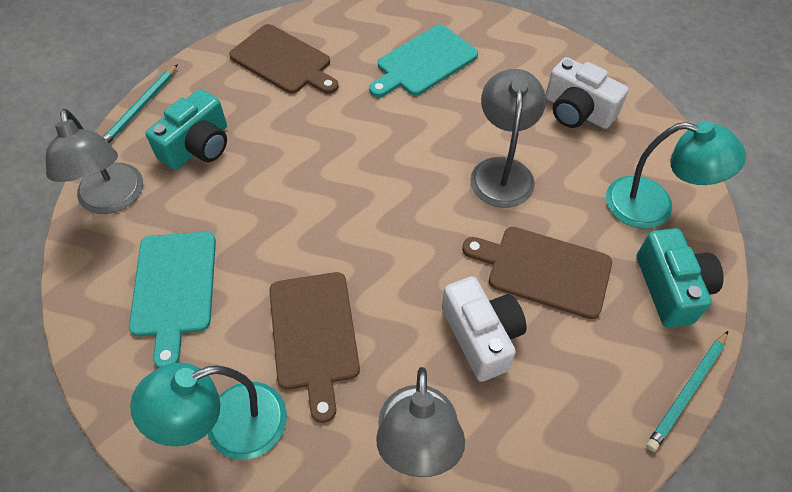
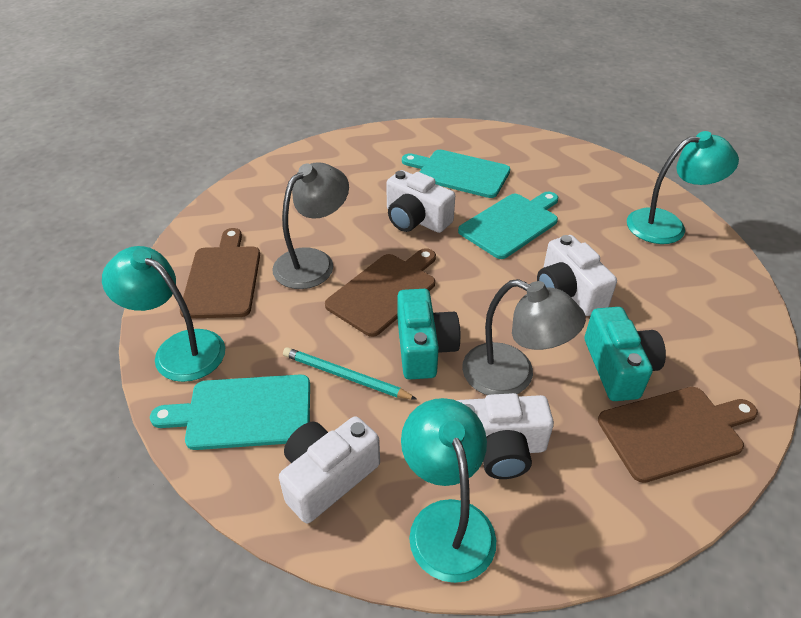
grey lamp: 3 -> 2
turquoise cutting board: 2 -> 3
turquoise lamp: 2 -> 3
turquoise pencil: 2 -> 1
white camera: 2 -> 4

